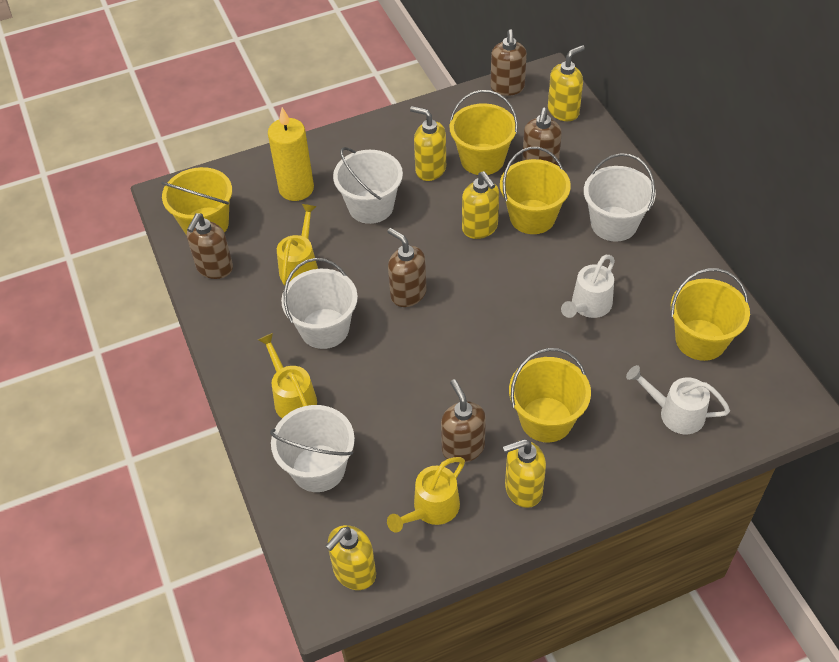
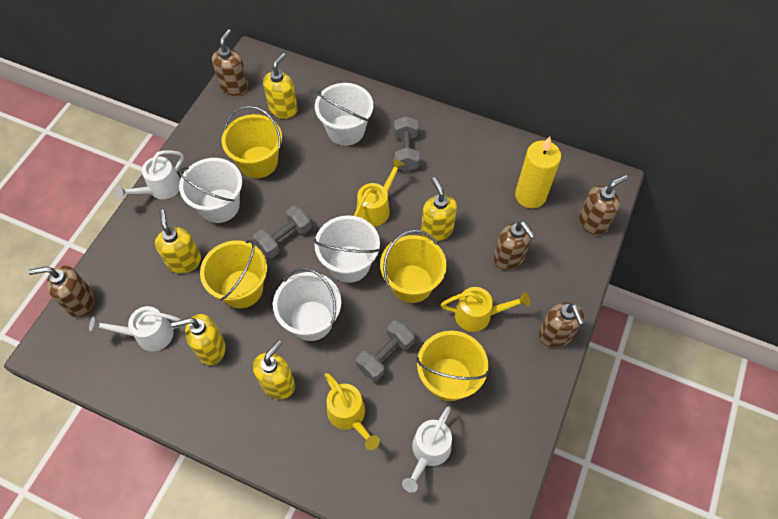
grey dumbbell: 0 -> 3
white watering can: 2 -> 3
yellow bucket: 5 -> 4

